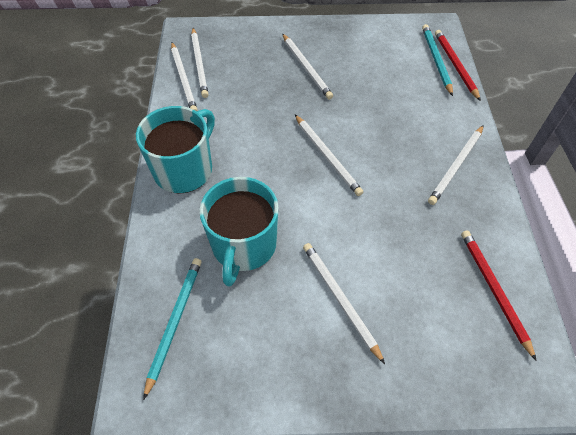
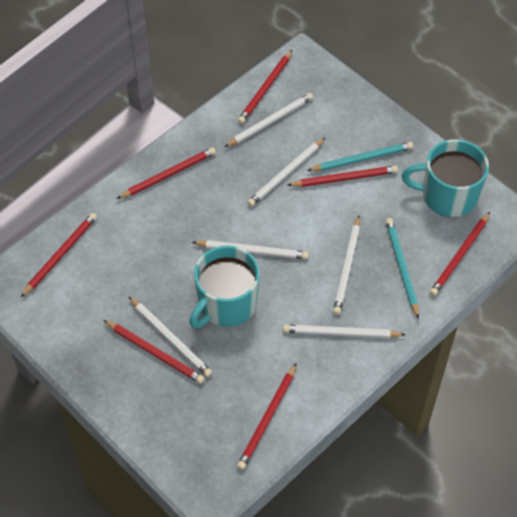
red pencil: 2 -> 7

